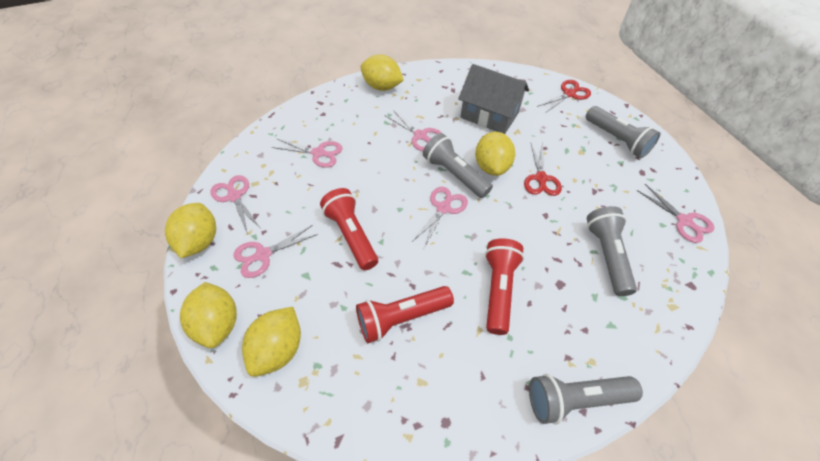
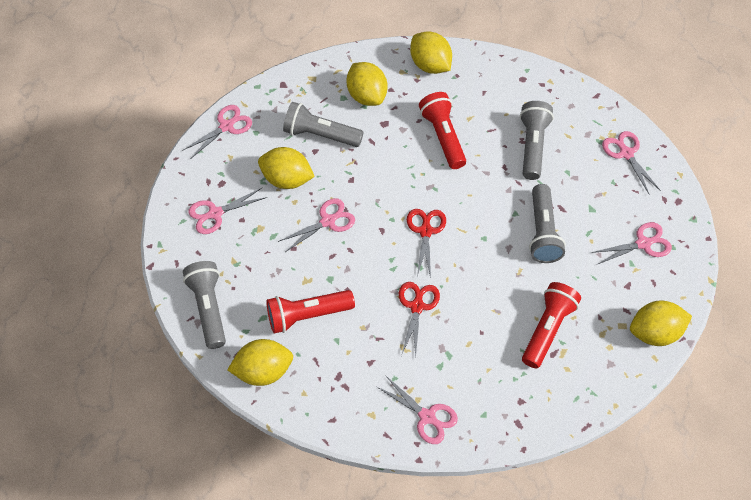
grey house: 1 -> 0

